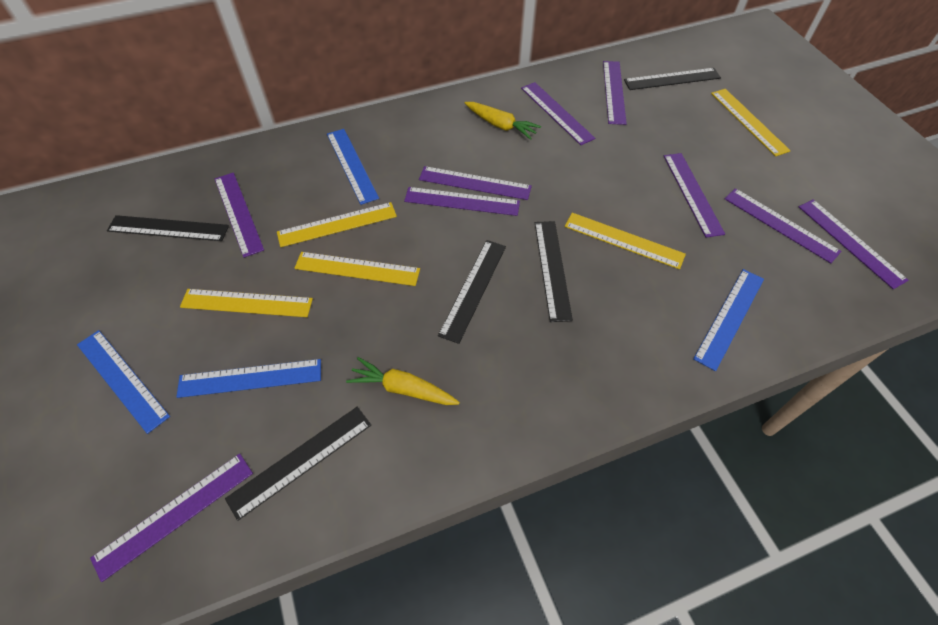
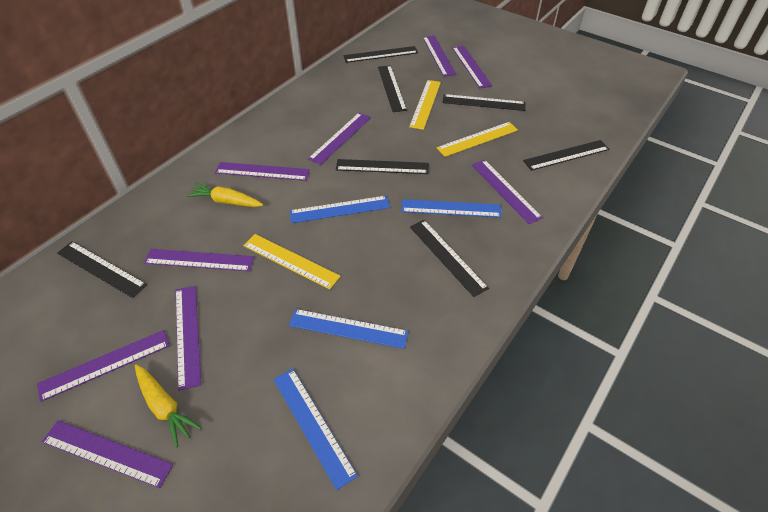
black ruler: 5 -> 7
yellow ruler: 5 -> 3

